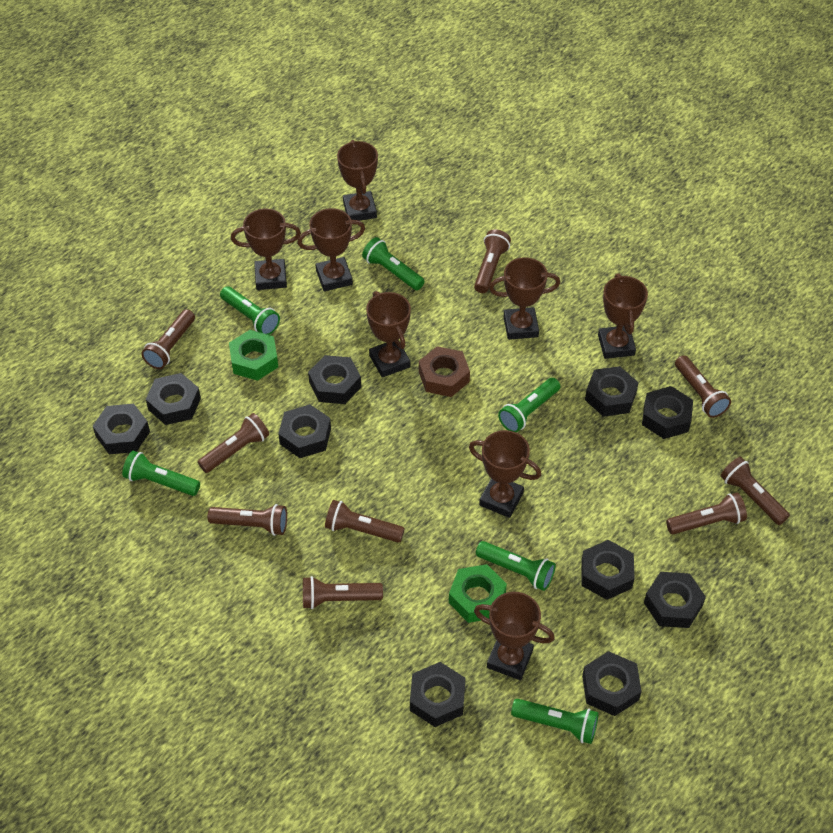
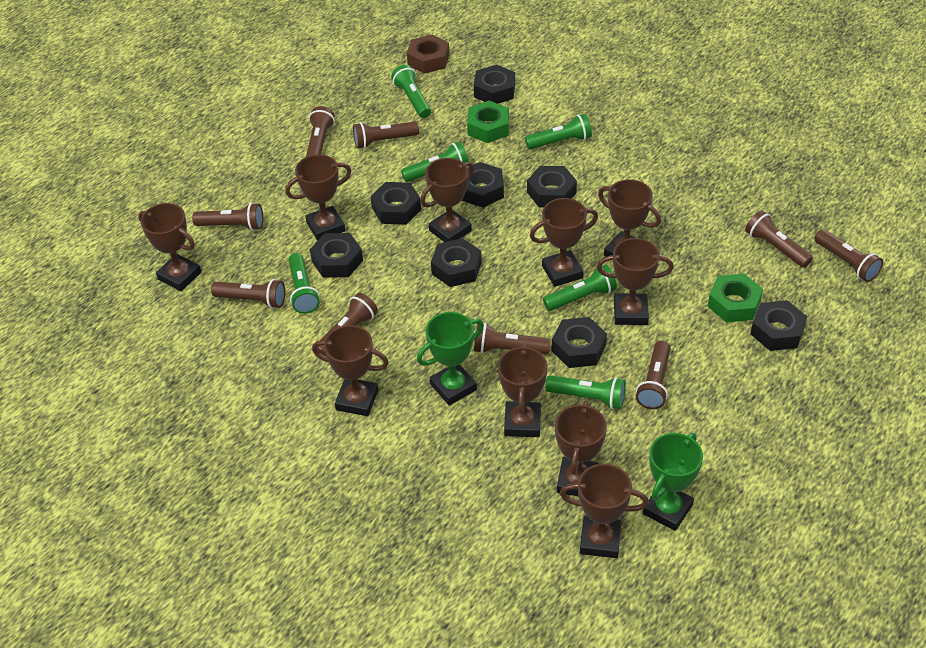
black nut: 10 -> 8
brown trophy: 8 -> 10
green trophy: 0 -> 2

